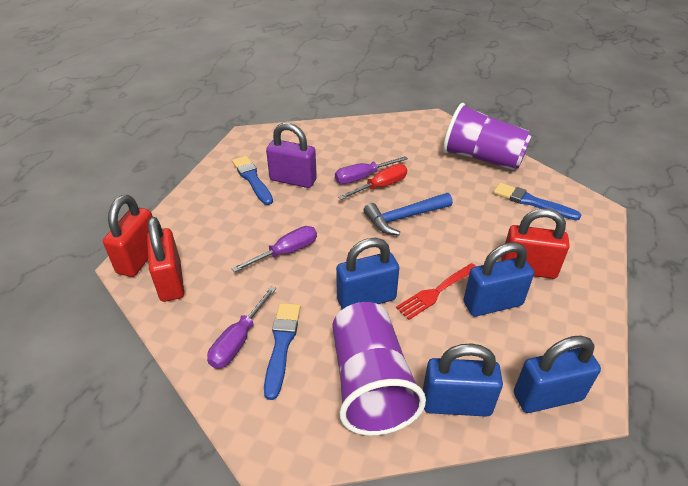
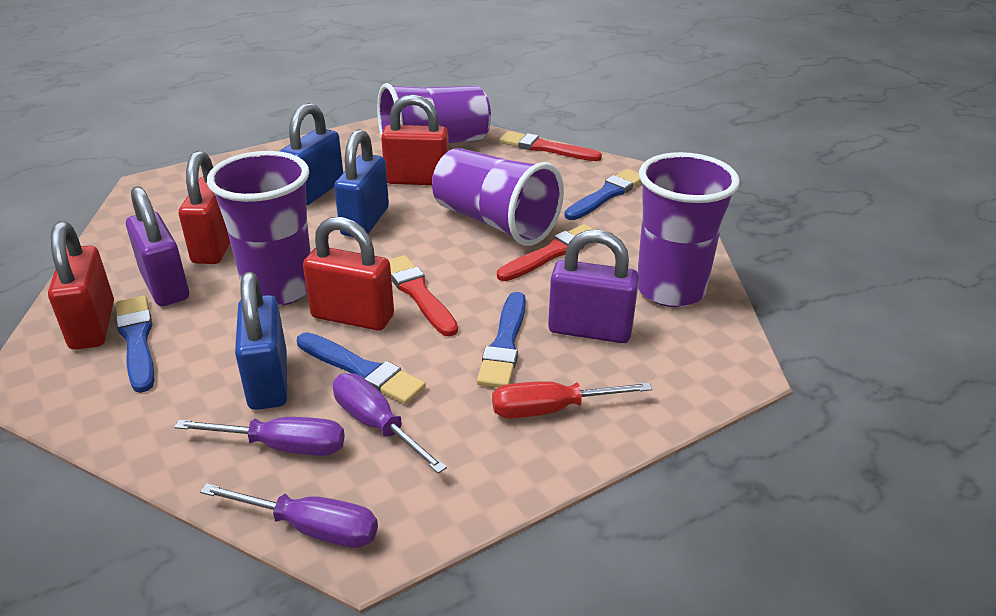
blue brush: 3 -> 4
blue hammer: 1 -> 0
blue padlock: 4 -> 3
purple cup: 2 -> 4
purple padlock: 1 -> 2
red brush: 0 -> 3
red fork: 1 -> 0
red padlock: 3 -> 4

